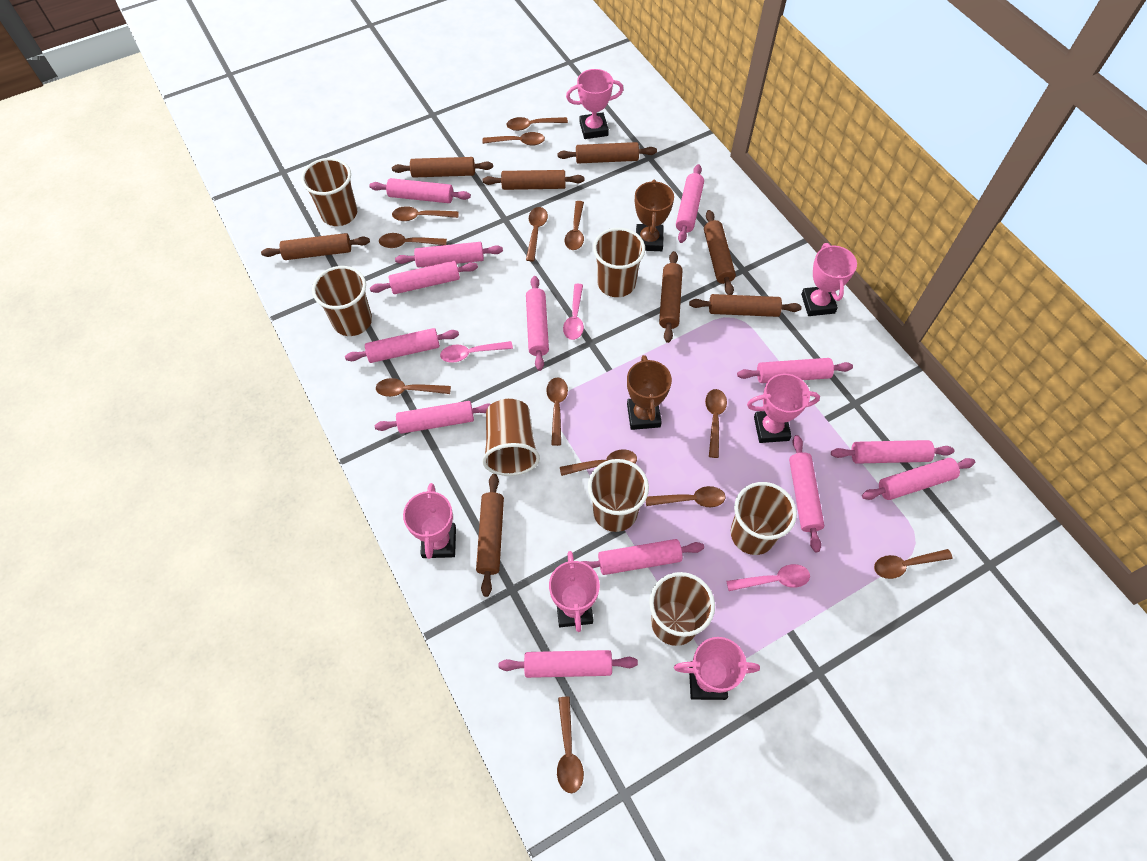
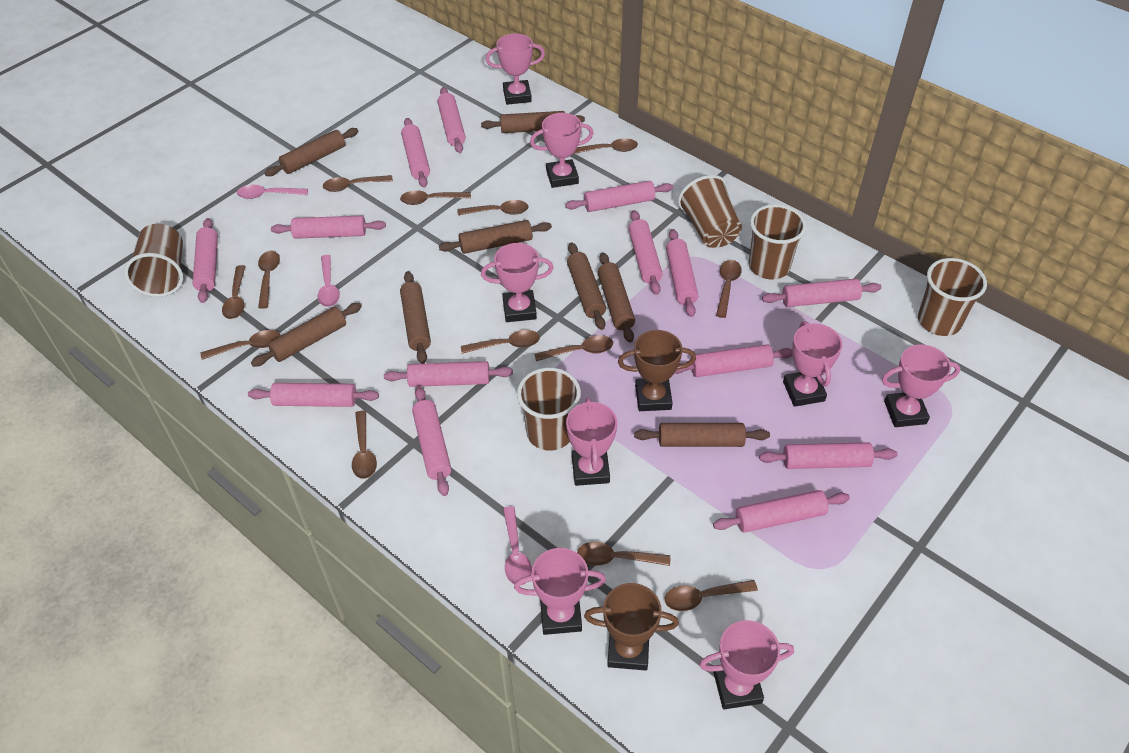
brown cup: 7 -> 5
pink rolling pin: 13 -> 14
pink trophy: 6 -> 8

